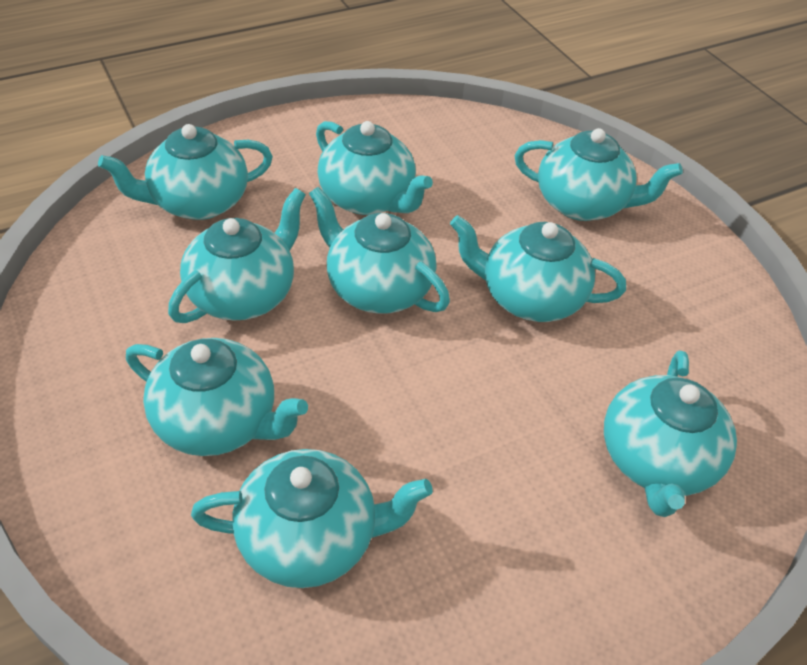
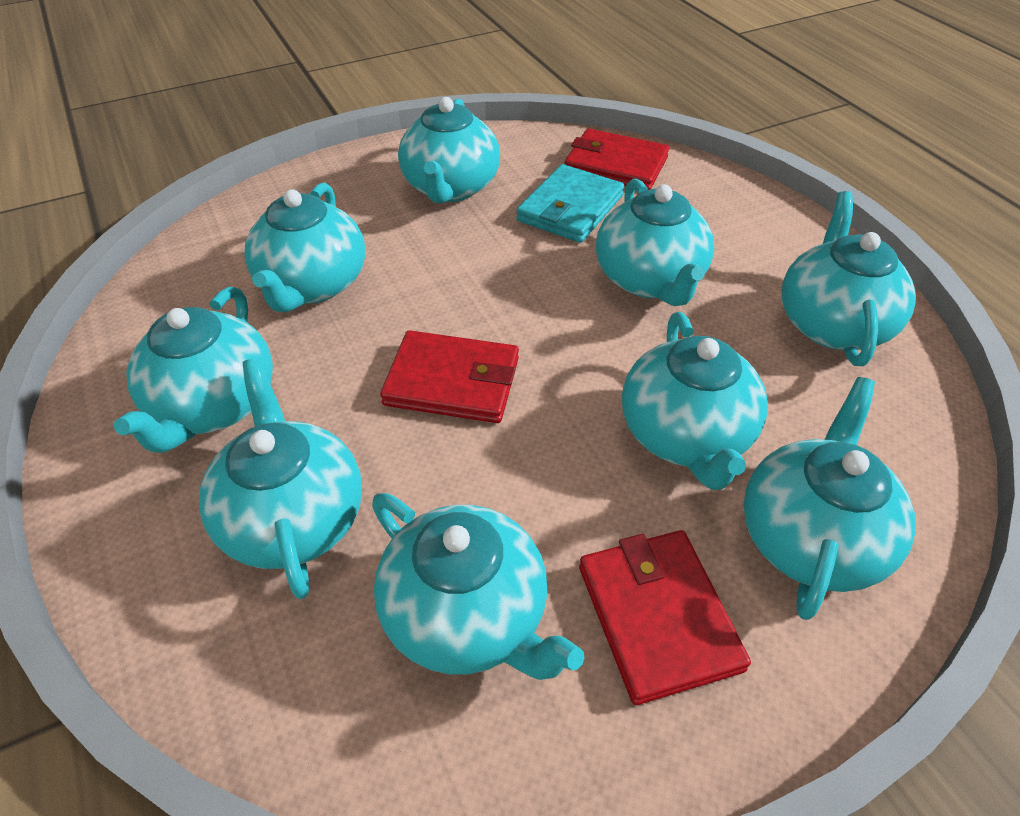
red wallet: 0 -> 3
turquoise wallet: 0 -> 1

